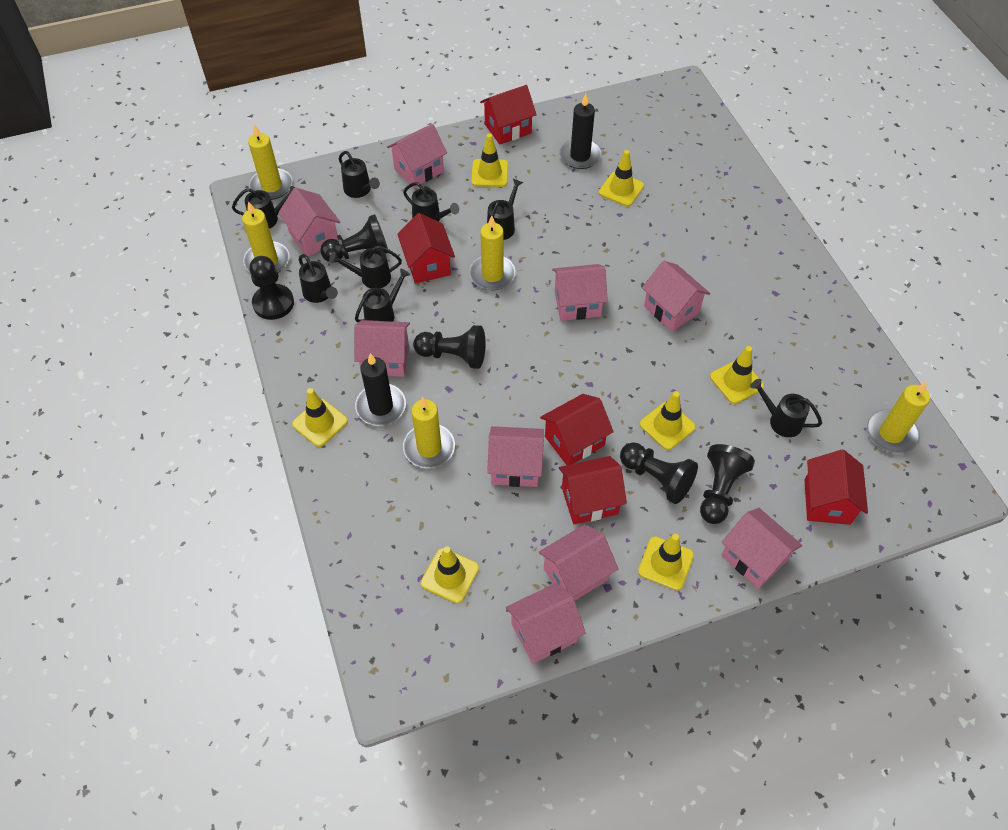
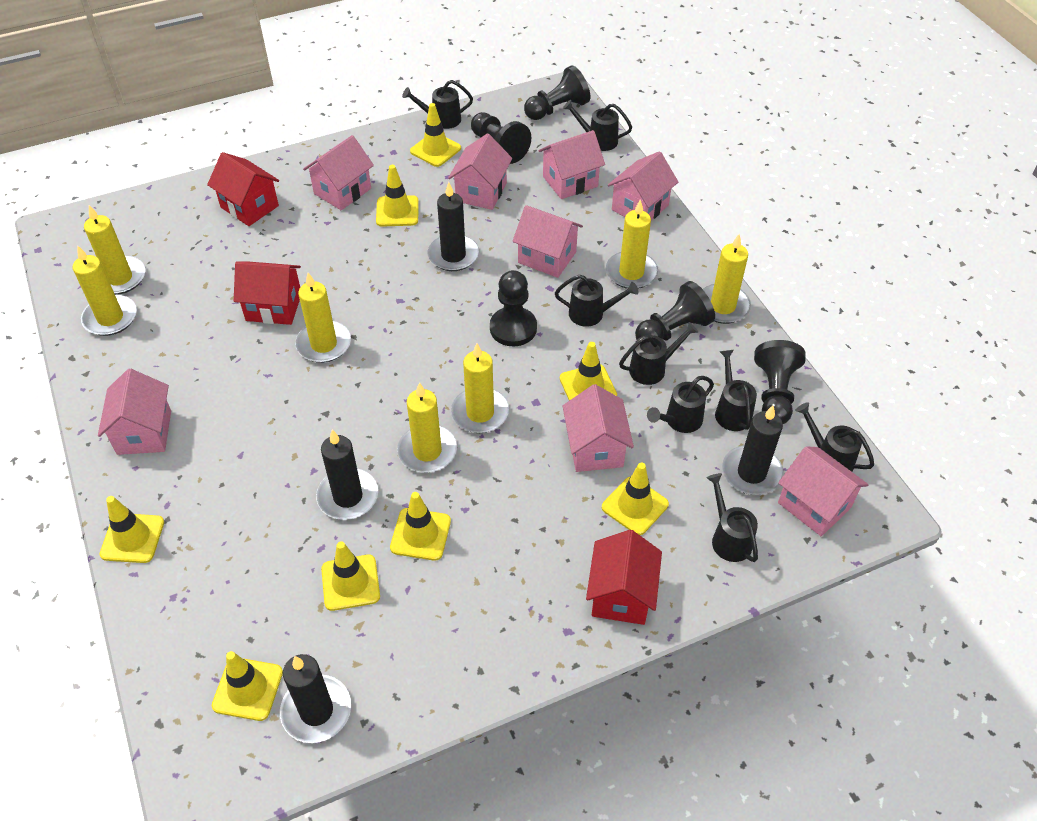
black candle: 2 -> 4
pink house: 9 -> 8
red house: 5 -> 3
yellow candle: 5 -> 7
yellow traffic cone: 7 -> 8

